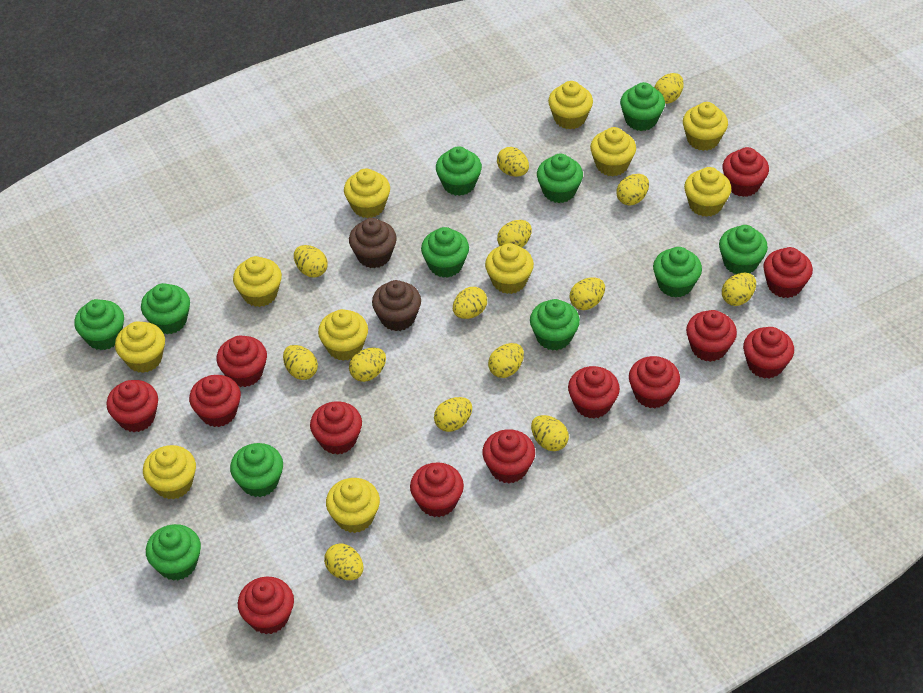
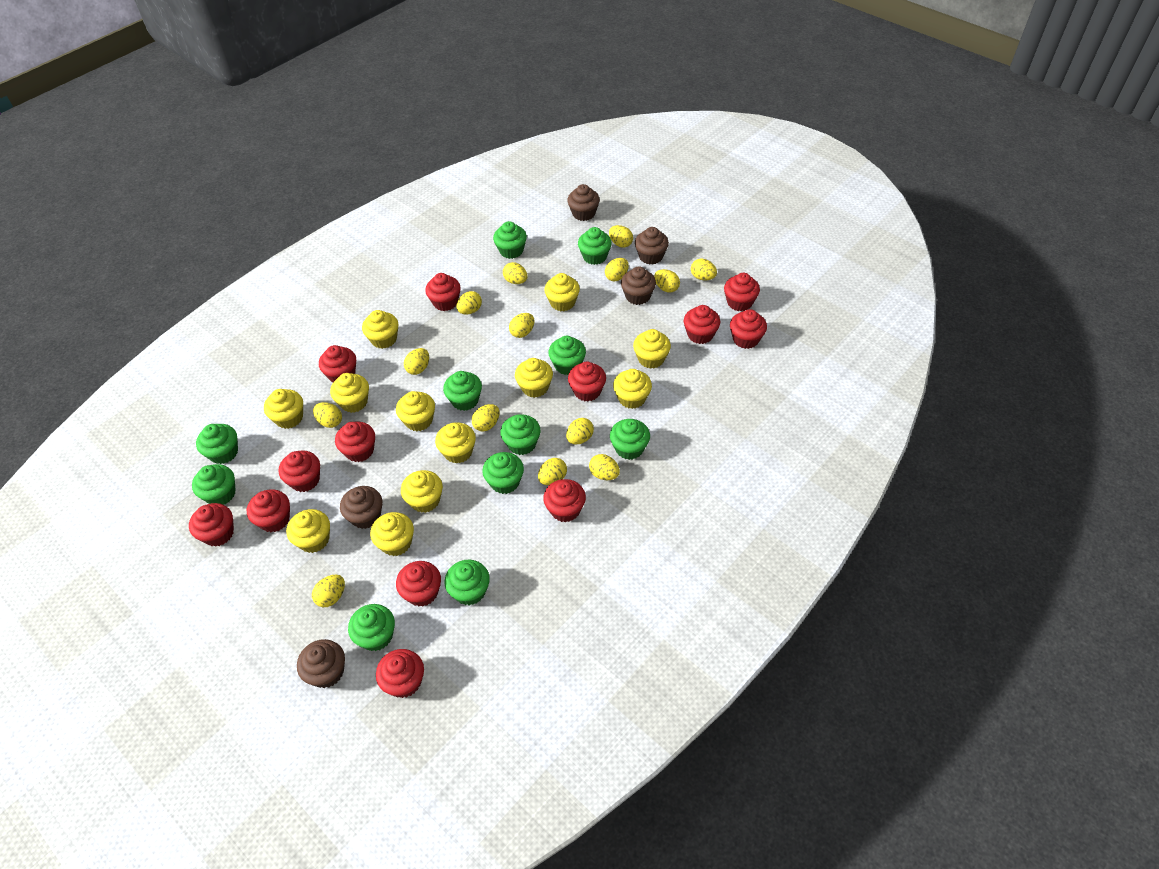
brown cupcake: 2 -> 5
yellow cupcake: 11 -> 12

